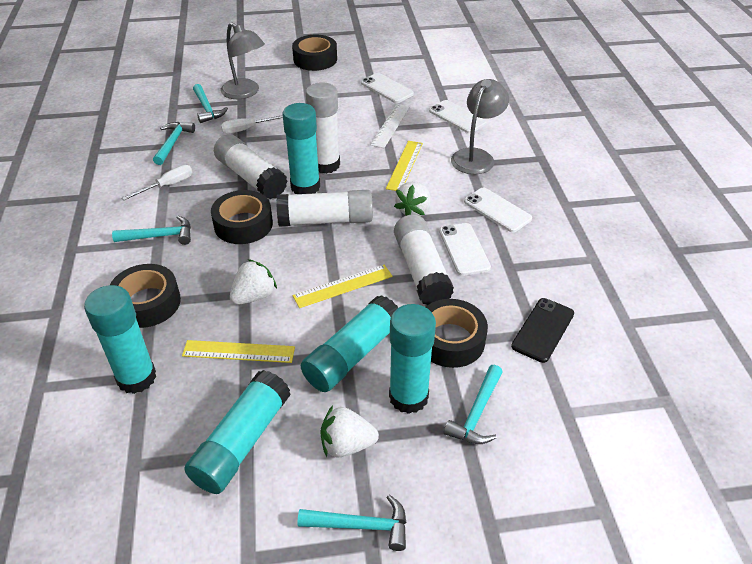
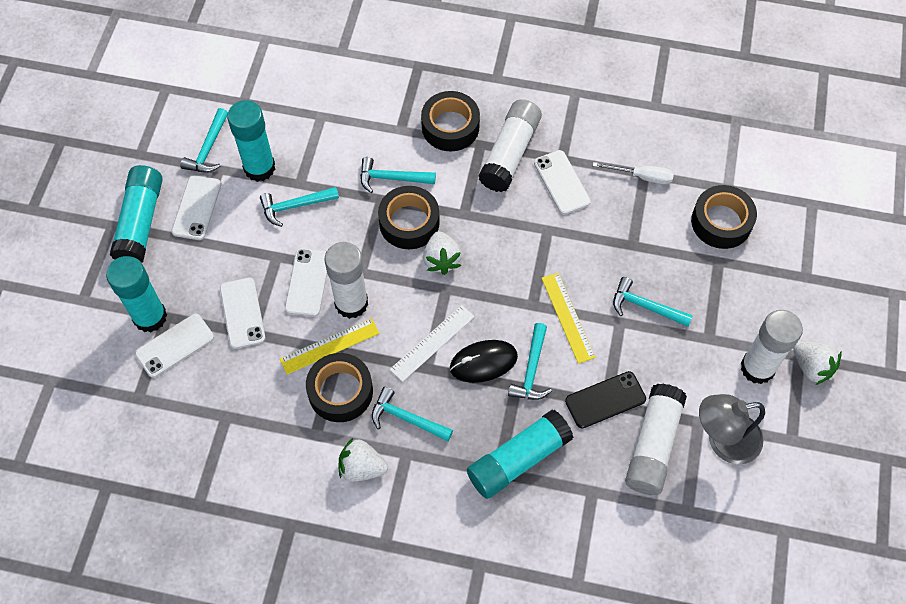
black mouse: 0 -> 1
grey lamp: 2 -> 1
turquoise glue stick: 5 -> 4
turquoise hammer: 5 -> 6
white phone: 4 -> 5
white screwdriver: 2 -> 1
yellow ruler: 3 -> 2

